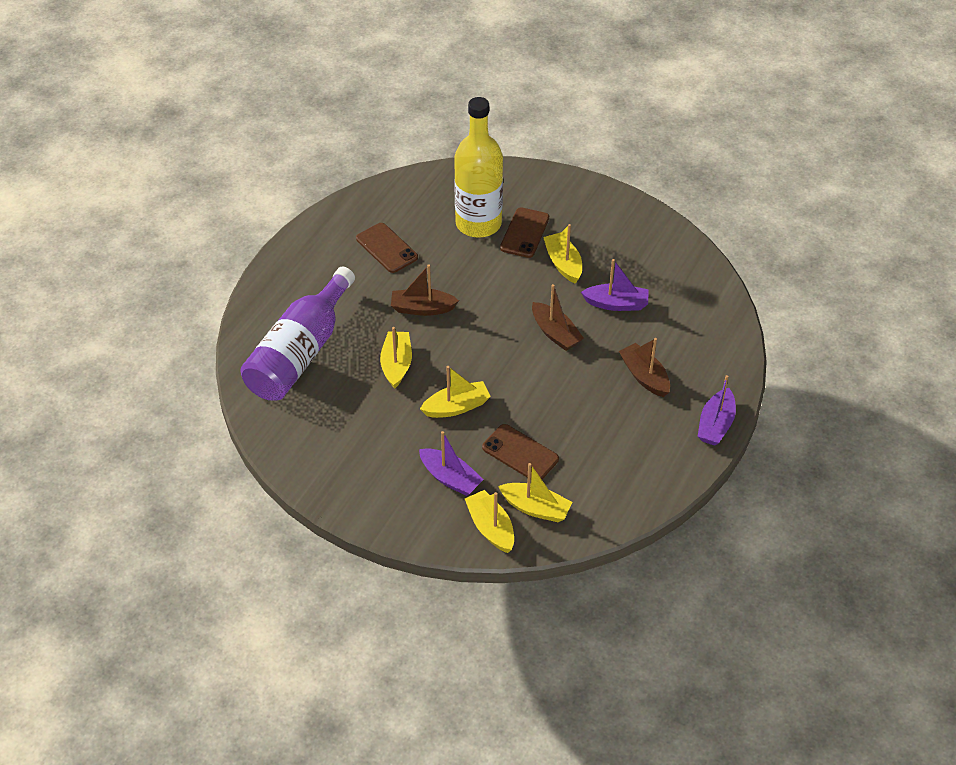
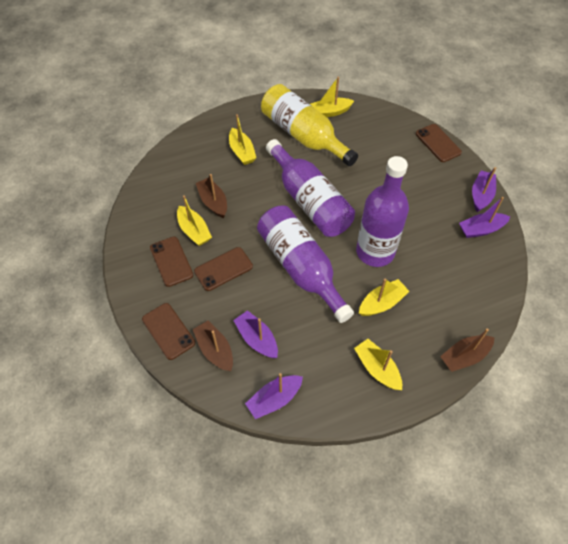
brown phone: 3 -> 4
purple boat: 3 -> 4
purple bottle: 1 -> 3

